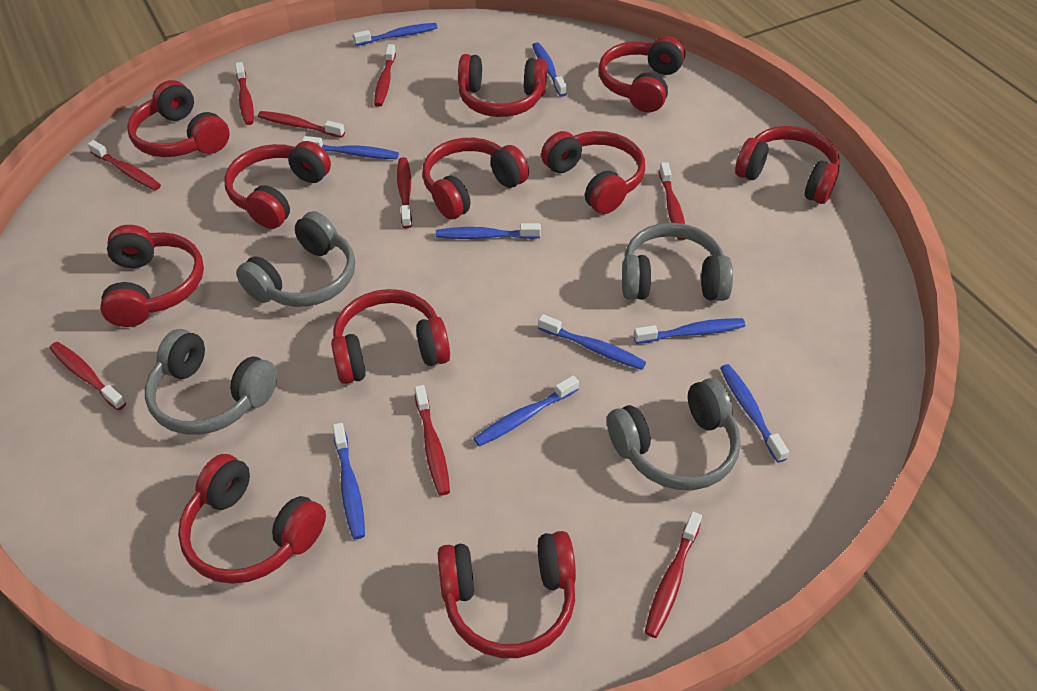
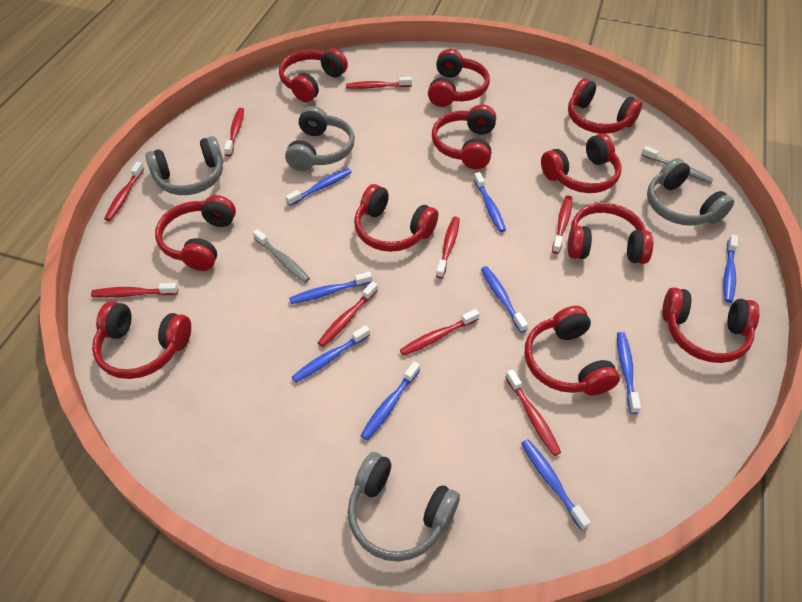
grey toothbrush: 0 -> 2

